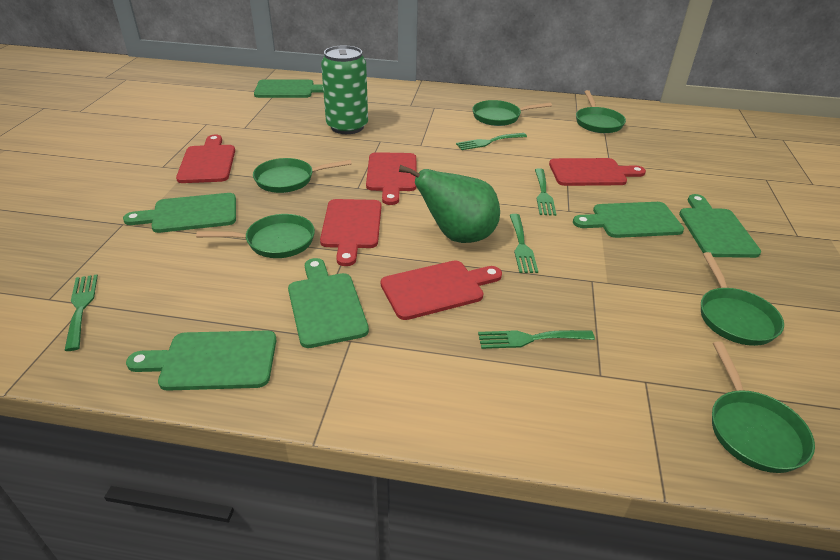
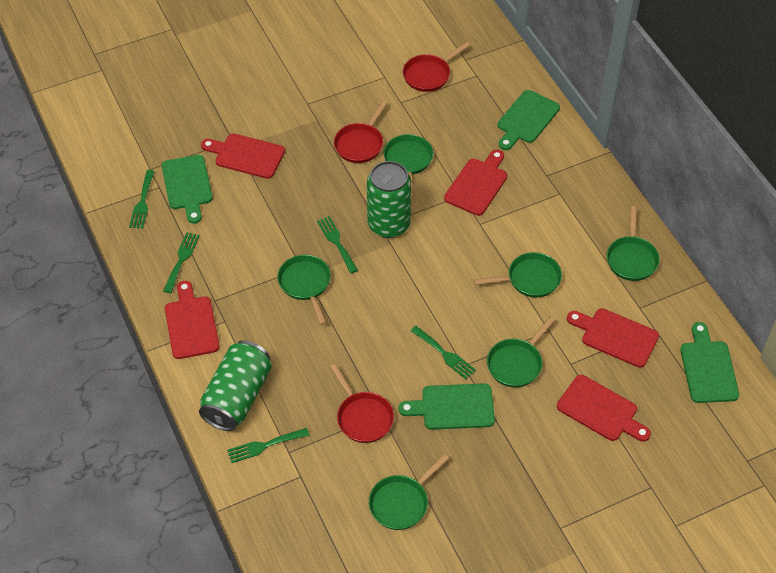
green can: 1 -> 2
green cutting board: 6 -> 4
green pear: 1 -> 0
red pan: 0 -> 3

